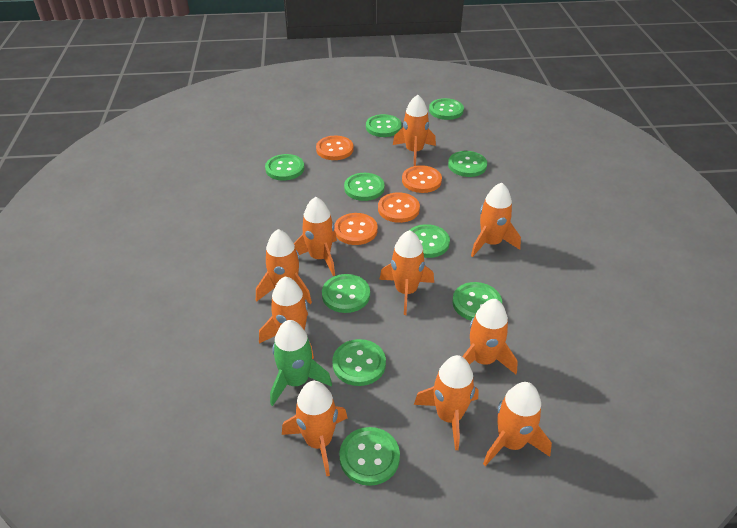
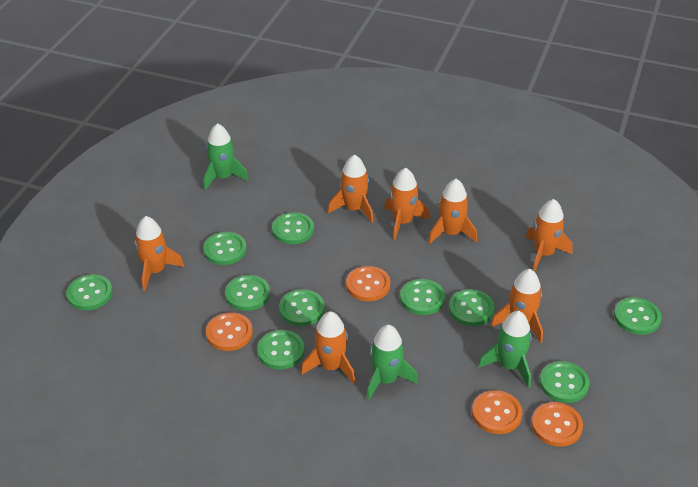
green rocket: 1 -> 3
orange rocket: 10 -> 7

